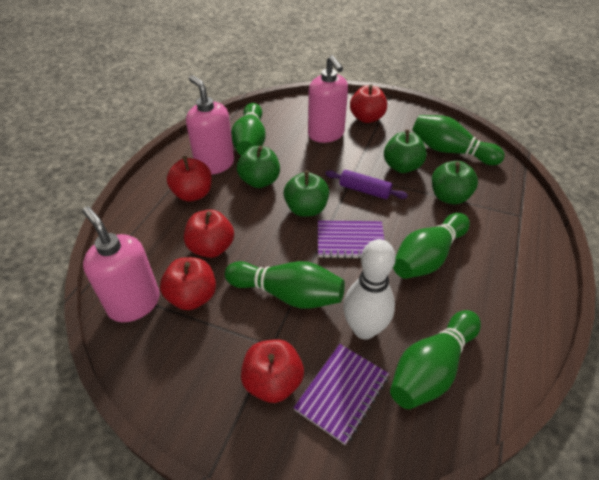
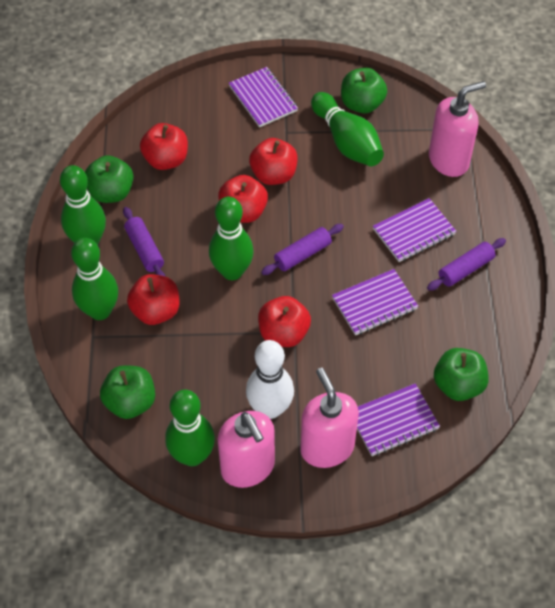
purple notebook: 2 -> 4
purple rolling pin: 1 -> 3

